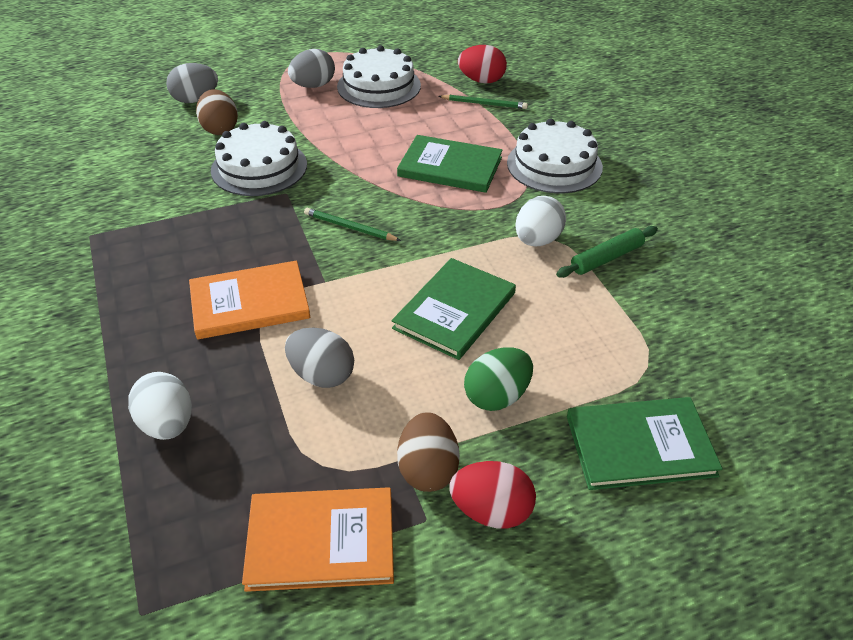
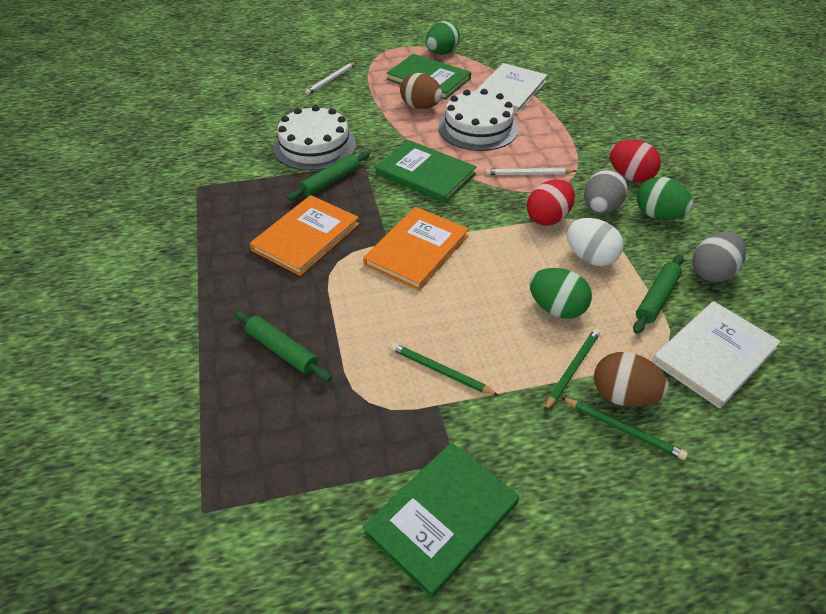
green egg: 1 -> 3
green pencil: 2 -> 3
green rolling pin: 1 -> 3
grey egg: 3 -> 2
white book: 0 -> 2
white cake: 3 -> 2
white egg: 2 -> 1
white pencil: 0 -> 2

